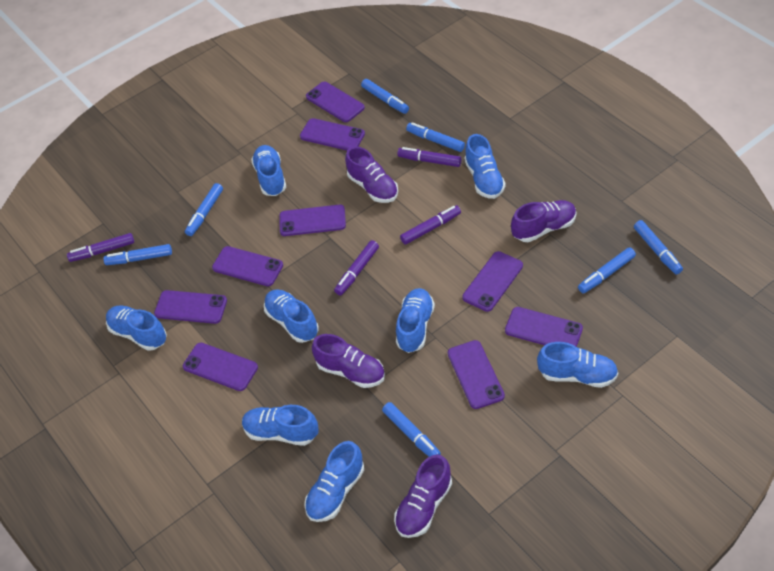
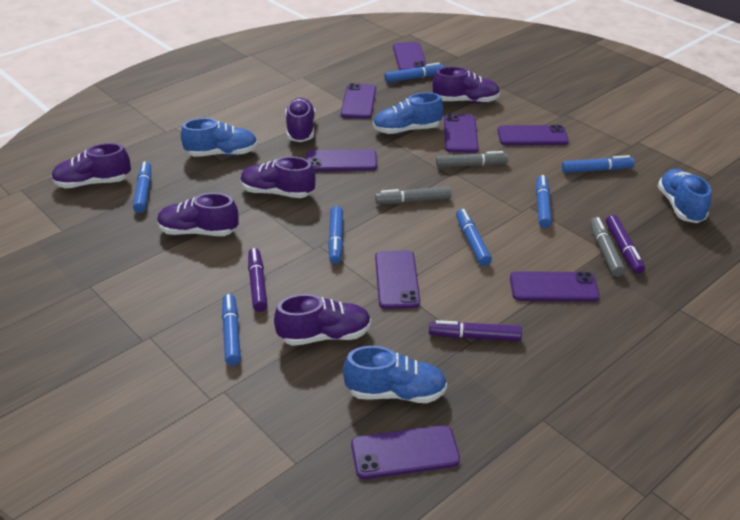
blue shoe: 8 -> 4
grey marker: 0 -> 3
purple marker: 4 -> 3
purple phone: 9 -> 8
purple shoe: 4 -> 6

